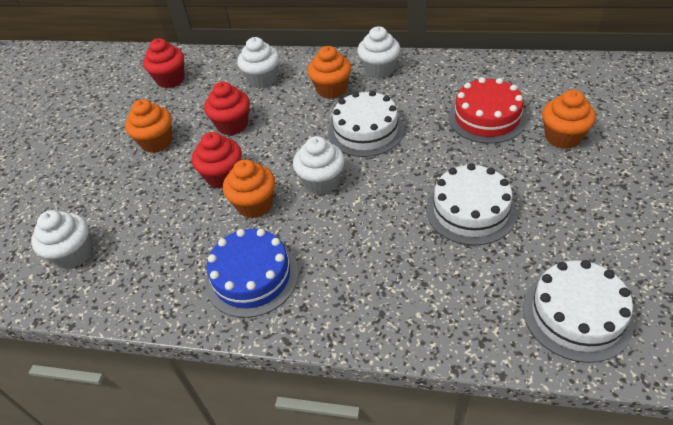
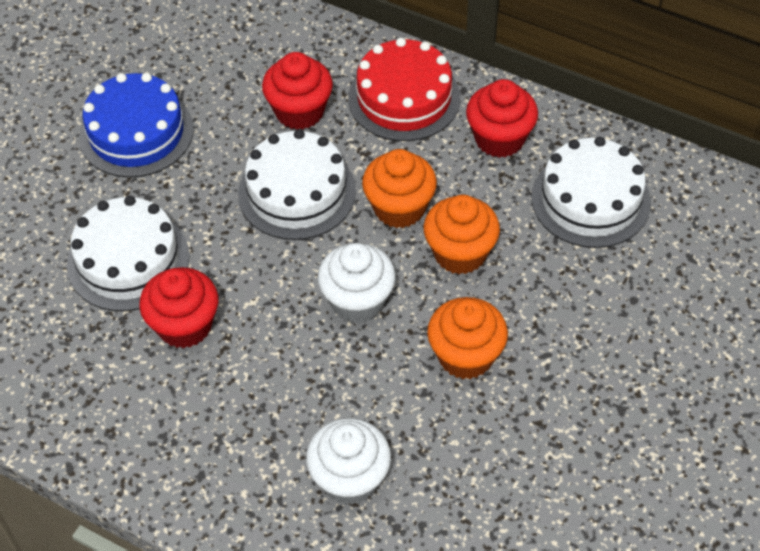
orange cupcake: 4 -> 3
white cupcake: 4 -> 2

